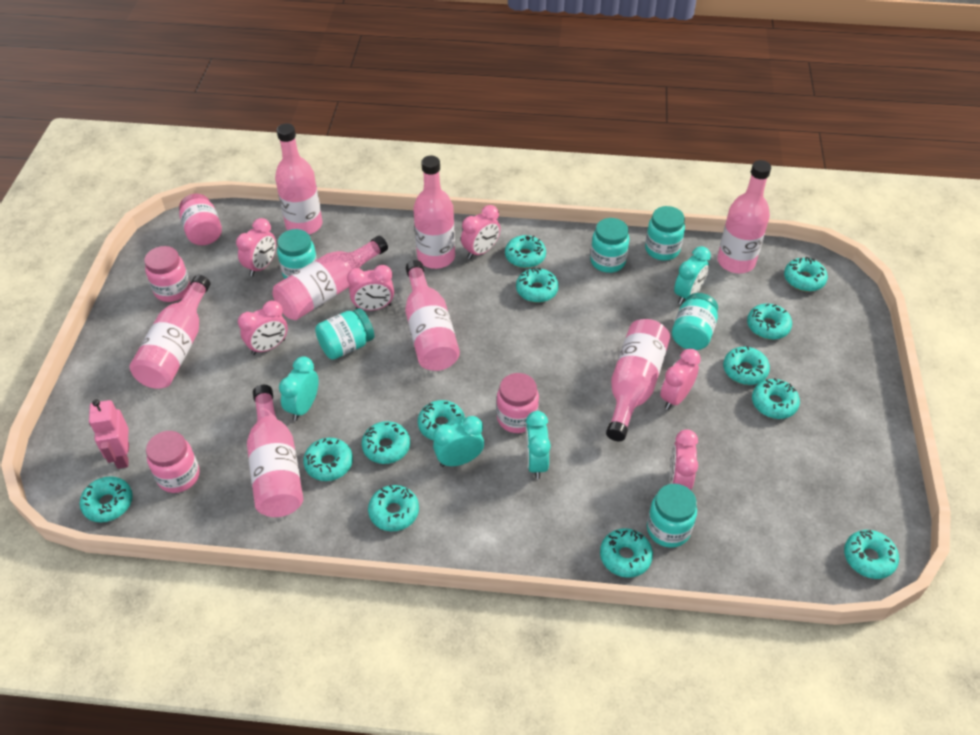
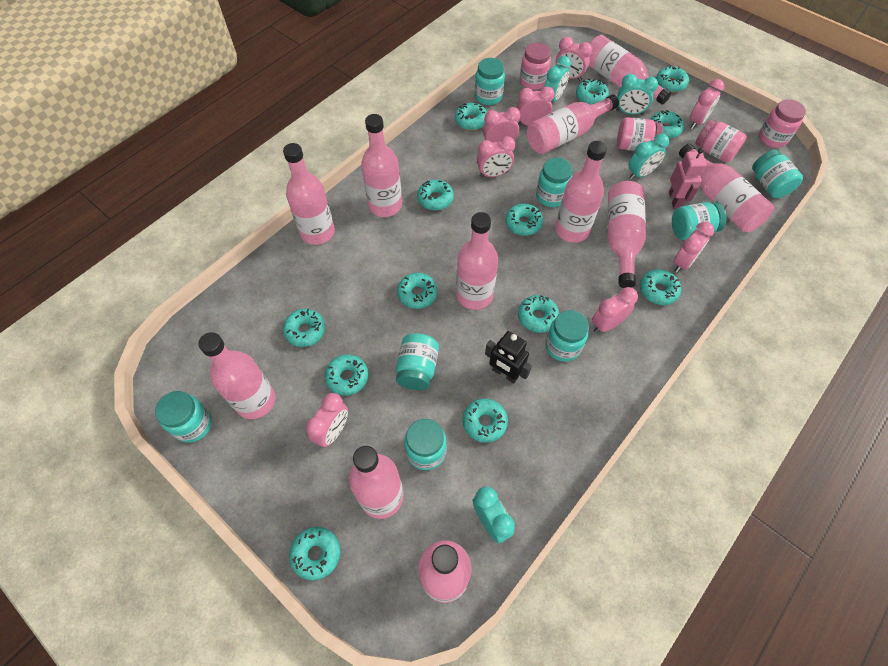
black robot: 0 -> 1
pink bottle: 8 -> 11
pink clock: 6 -> 8
turquoise jar: 6 -> 8

